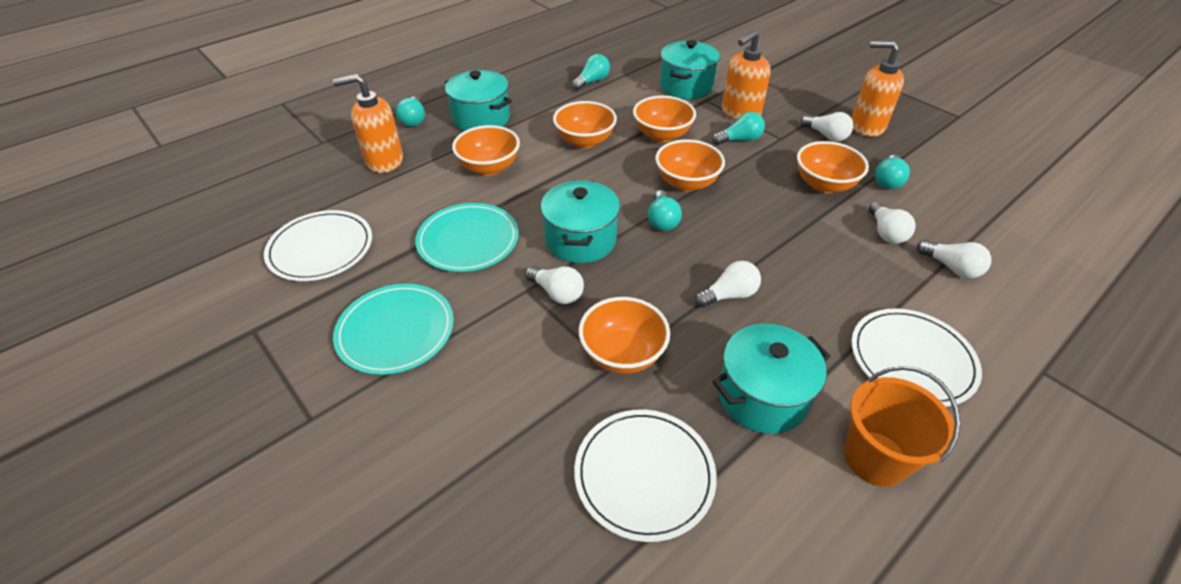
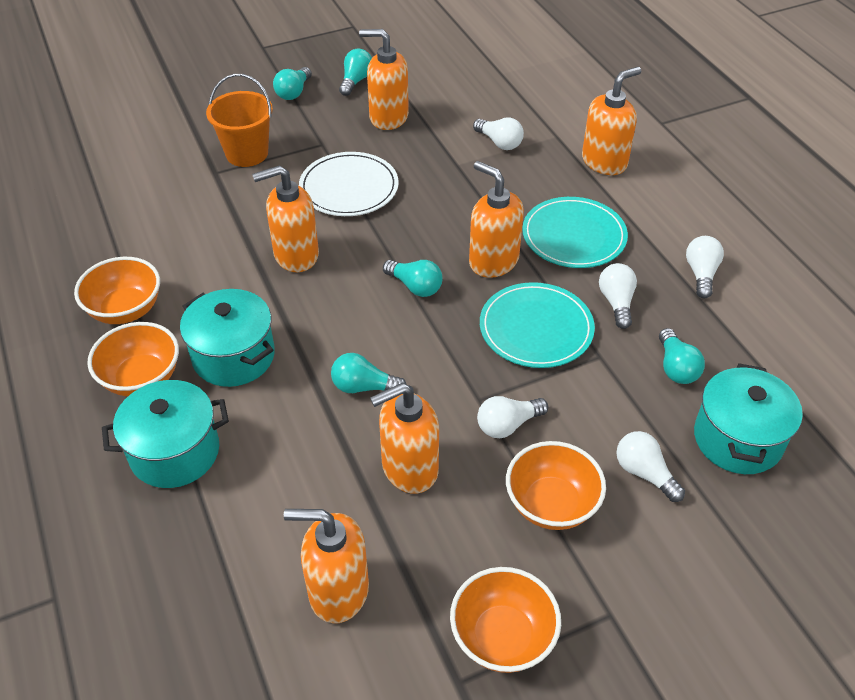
orange bowl: 6 -> 4
orange soap dispenser: 3 -> 6
turquoise pot: 4 -> 3
white plate: 3 -> 1

